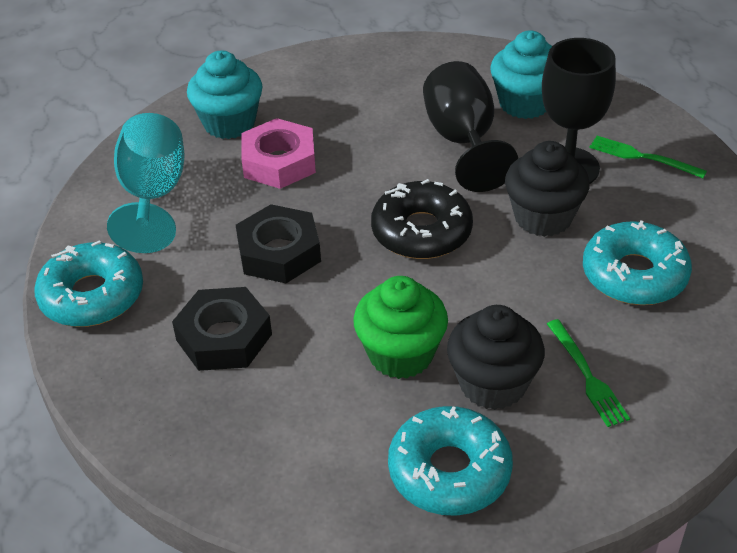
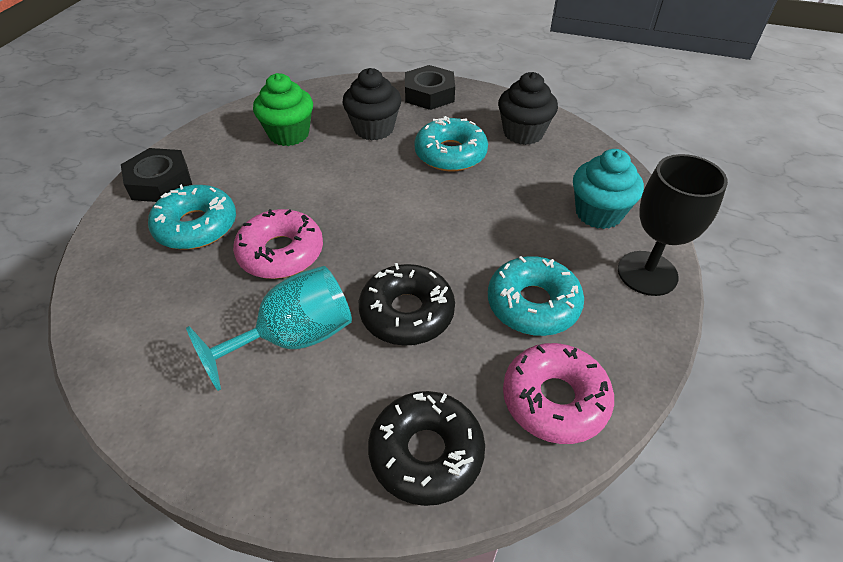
black donut: 1 -> 2
black goblet: 2 -> 1
green fork: 2 -> 0
pink donut: 0 -> 2
pink nut: 1 -> 0
turquoise cupcake: 2 -> 1

